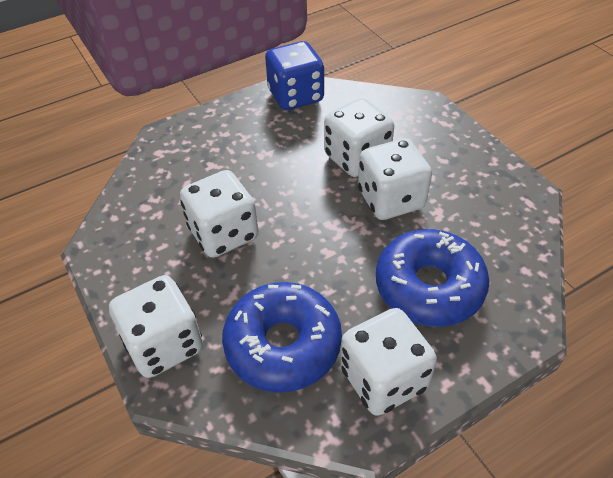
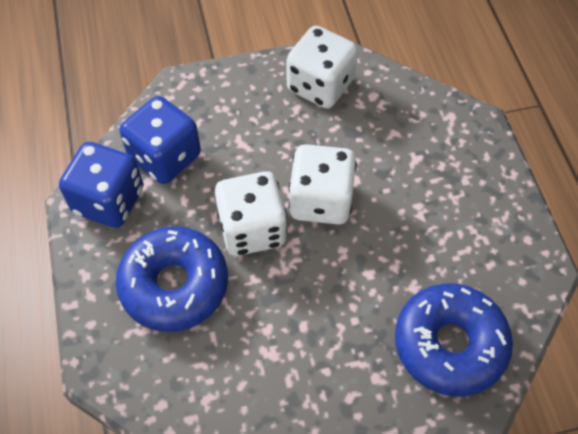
blue dice: 1 -> 2
white dice: 5 -> 3

